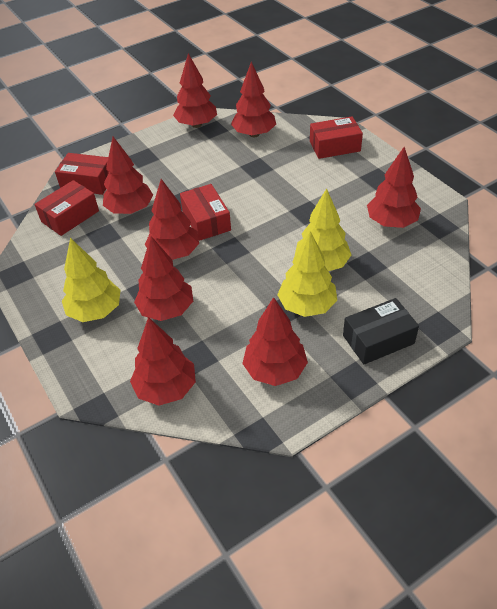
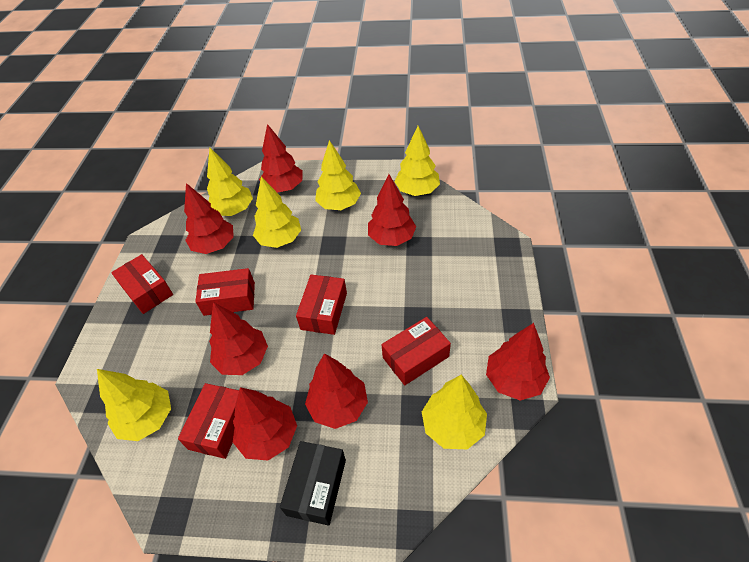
red box: 4 -> 5
red tree: 8 -> 7
yellow tree: 3 -> 6

